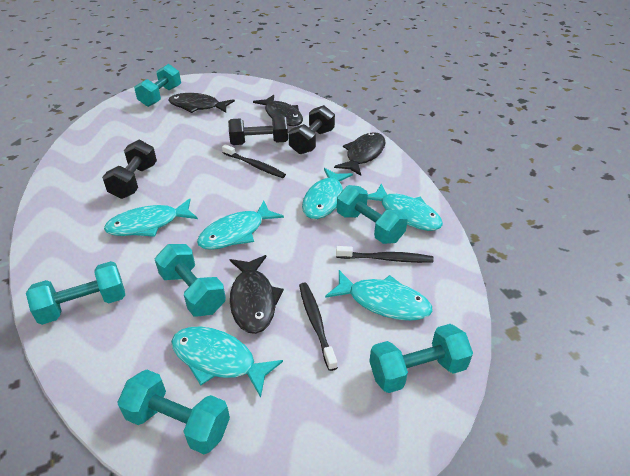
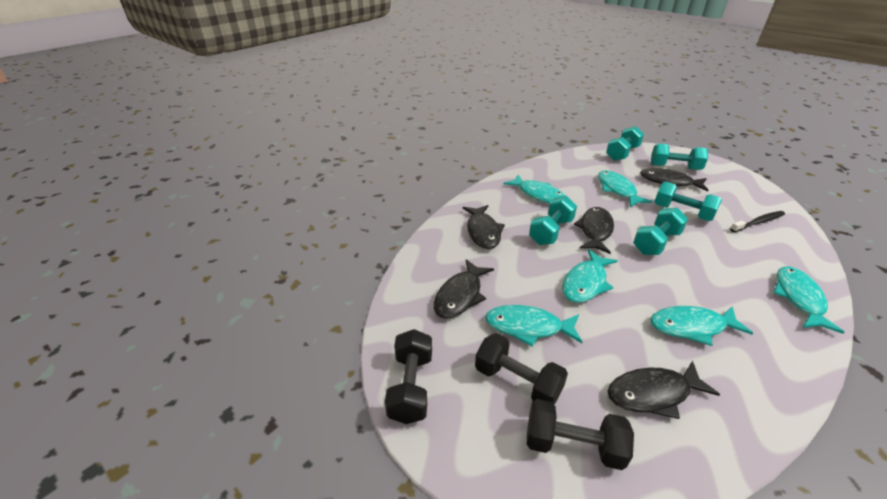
black fish: 4 -> 5
black toothbrush: 3 -> 1
turquoise dumbbell: 6 -> 5

